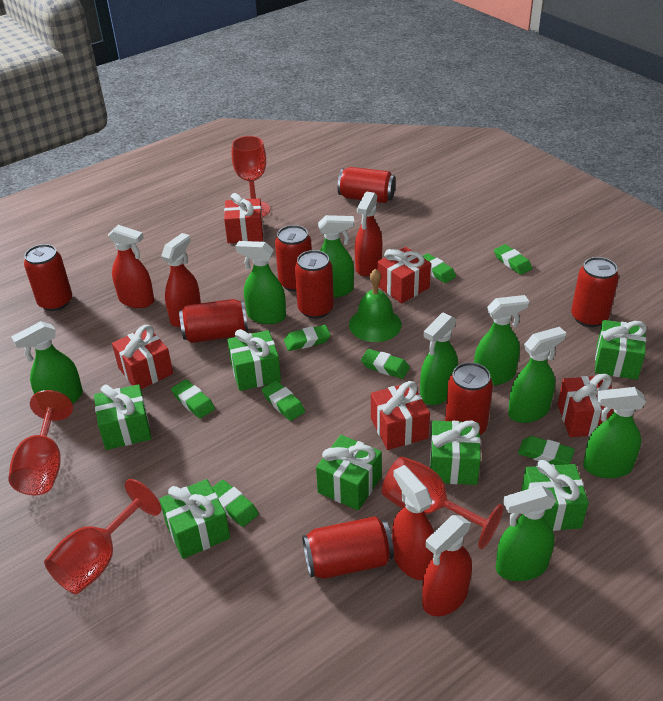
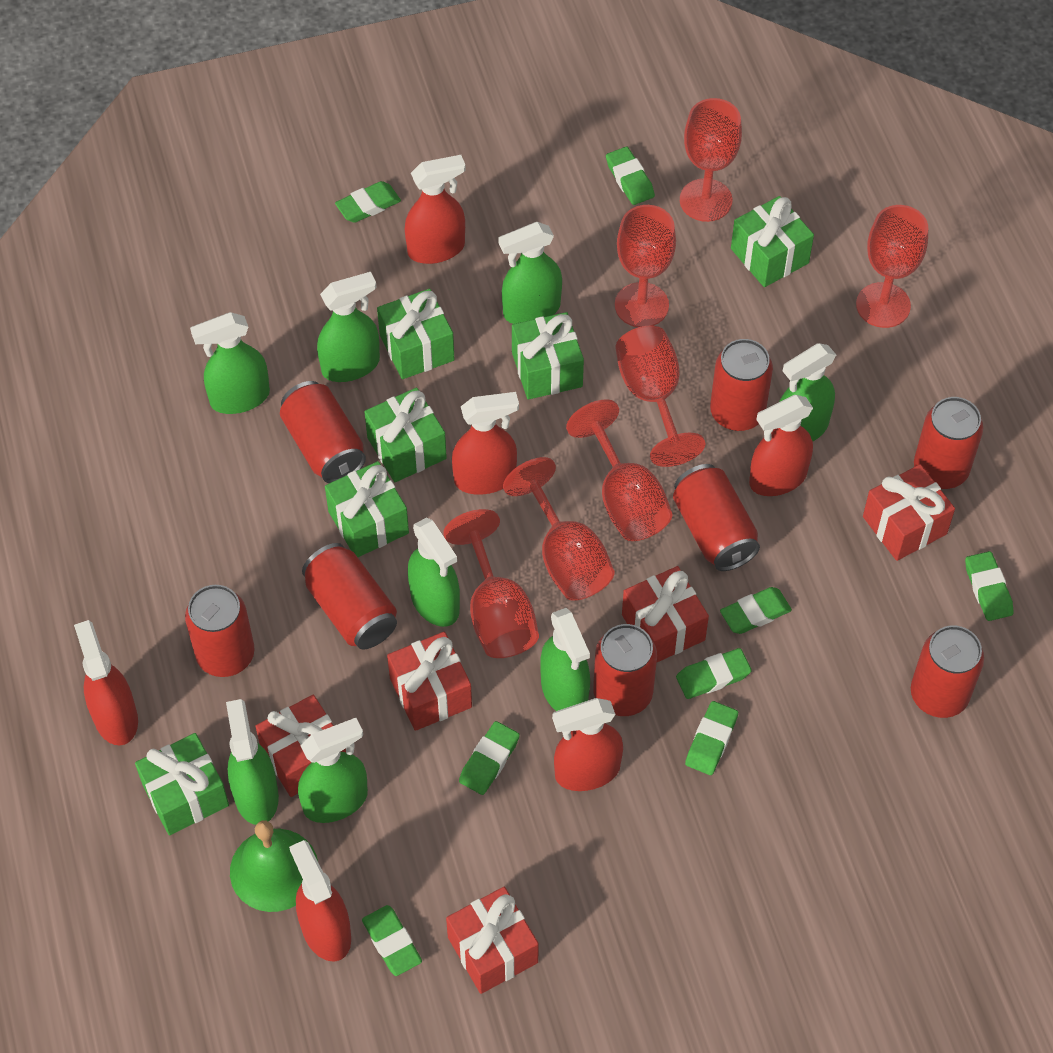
green gift: 7 -> 6
red goblet: 4 -> 7
red spray bottle: 5 -> 6

